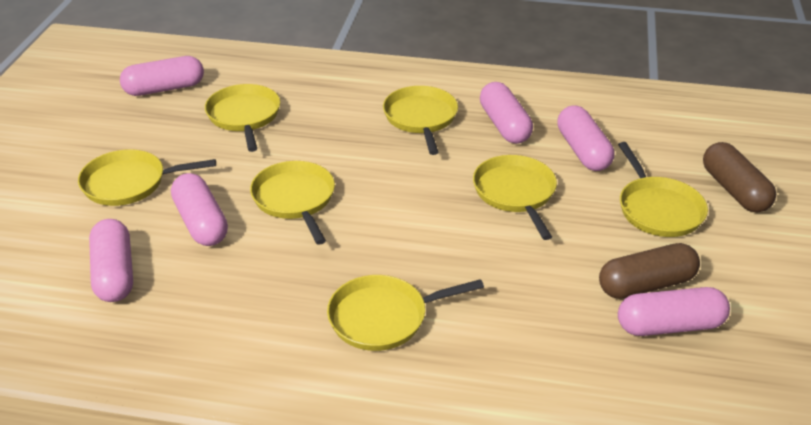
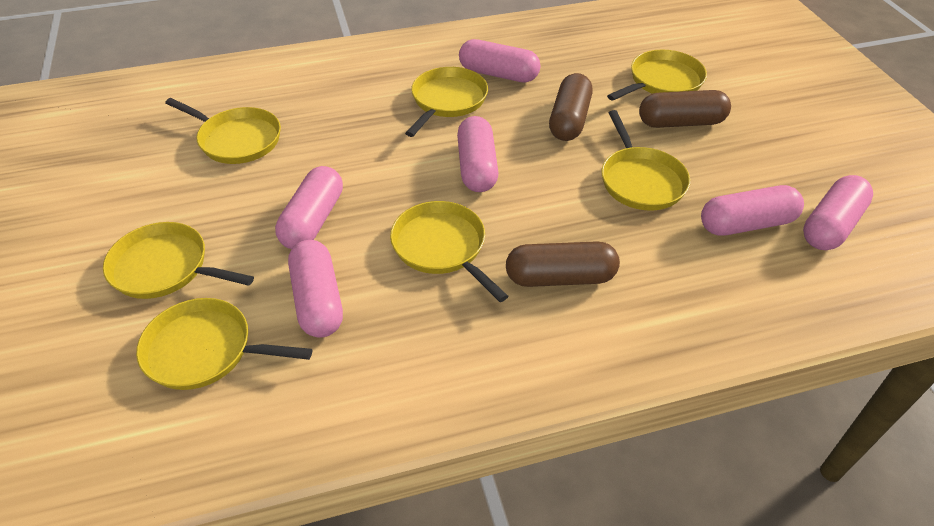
brown capsule: 2 -> 3

